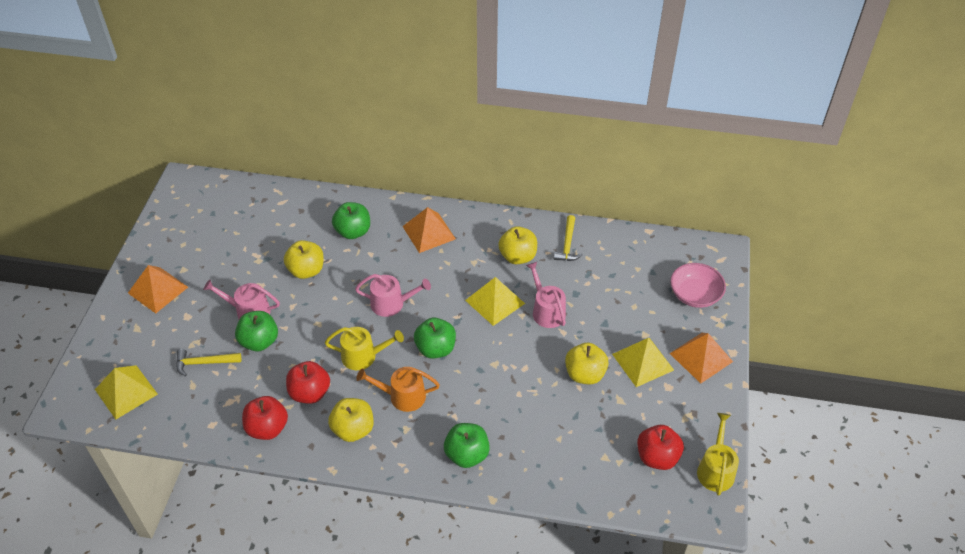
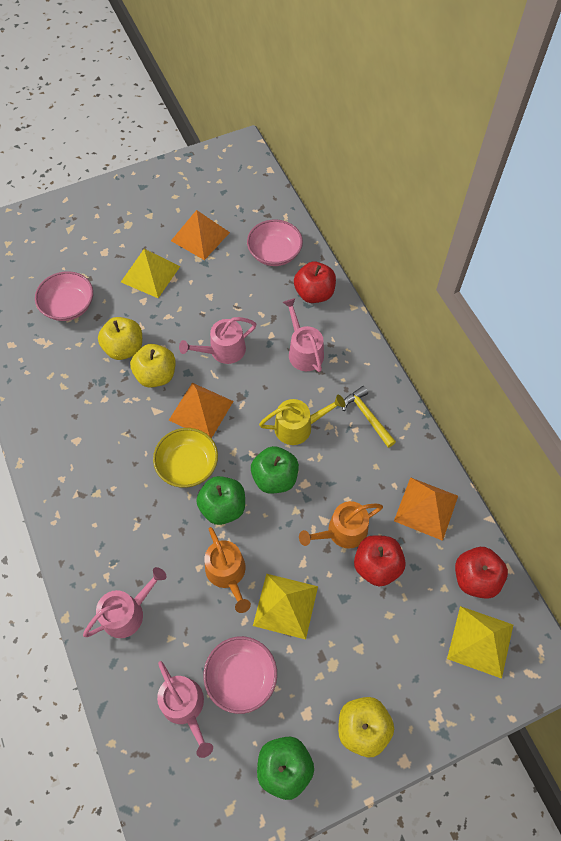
green apple: 4 -> 3
orange watering can: 1 -> 2
pink bowl: 1 -> 3
pink watering can: 3 -> 4
yellow apple: 4 -> 3
yellow bowl: 0 -> 1
yellow hammer: 2 -> 1
yellow watering can: 2 -> 1

